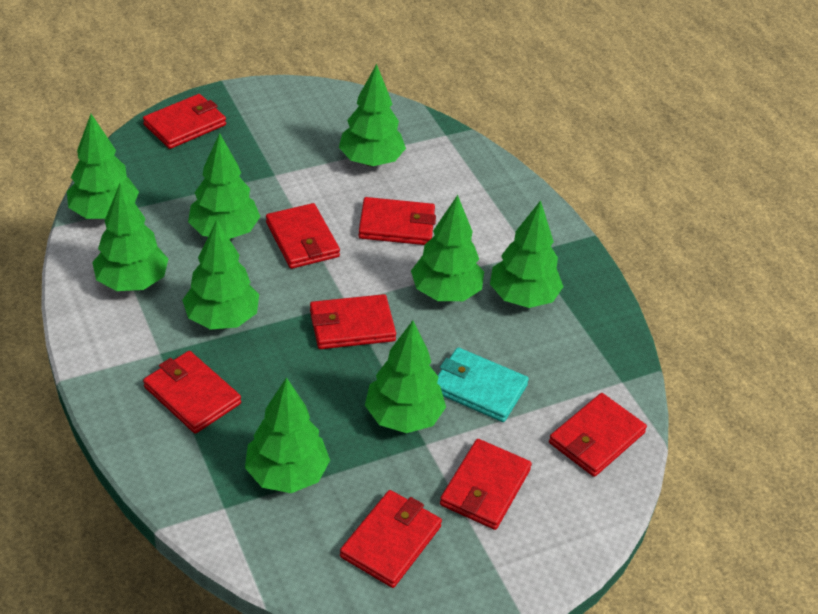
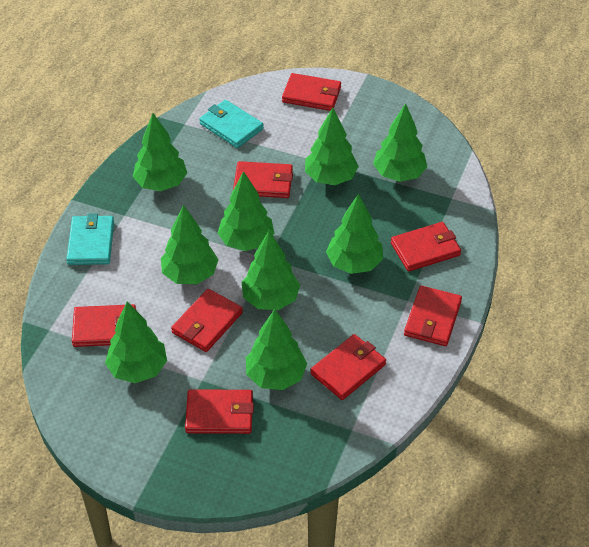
turquoise wallet: 1 -> 2

